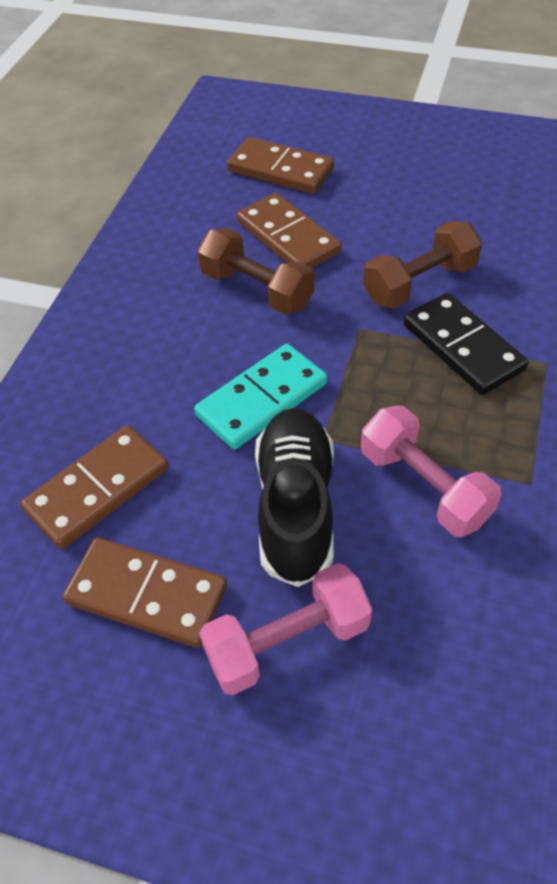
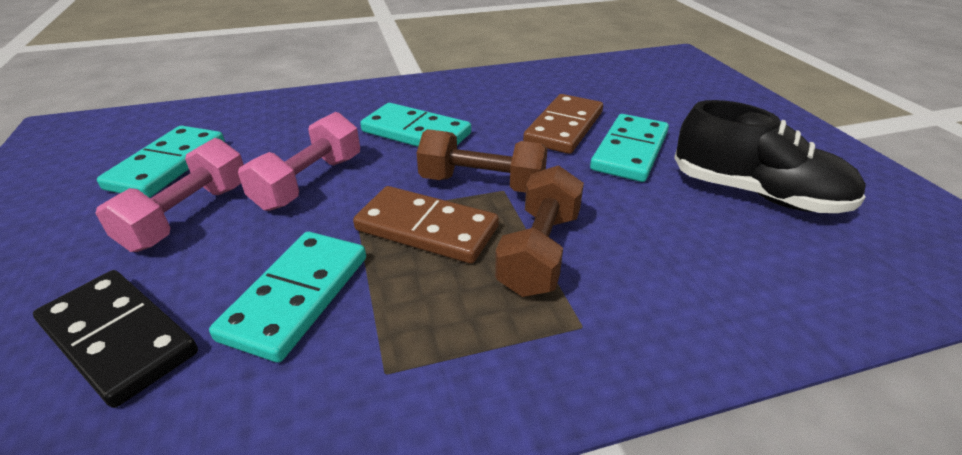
brown domino: 4 -> 2
turquoise domino: 1 -> 4

